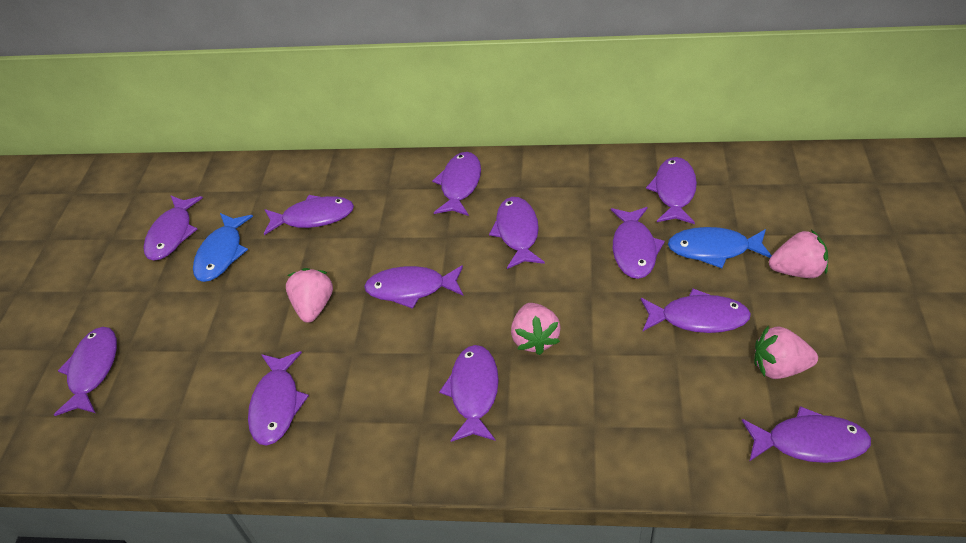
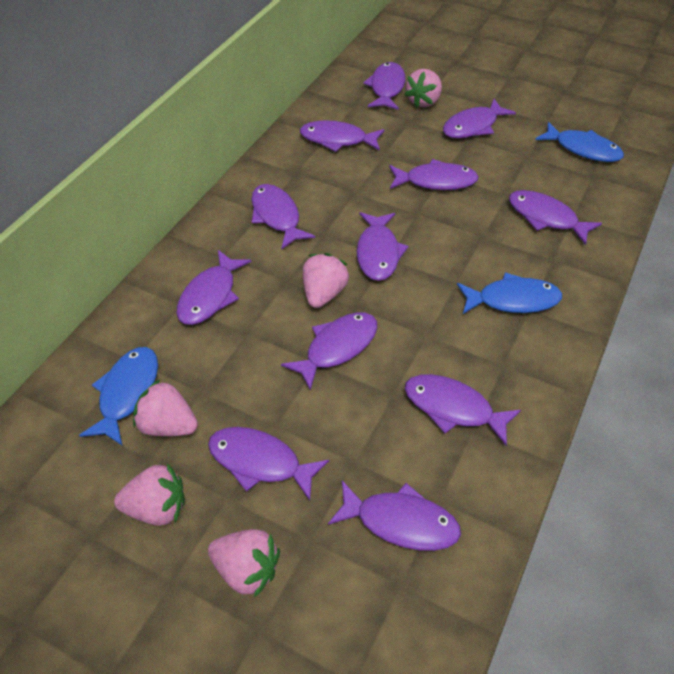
blue fish: 2 -> 3
pink strawberry: 4 -> 5

